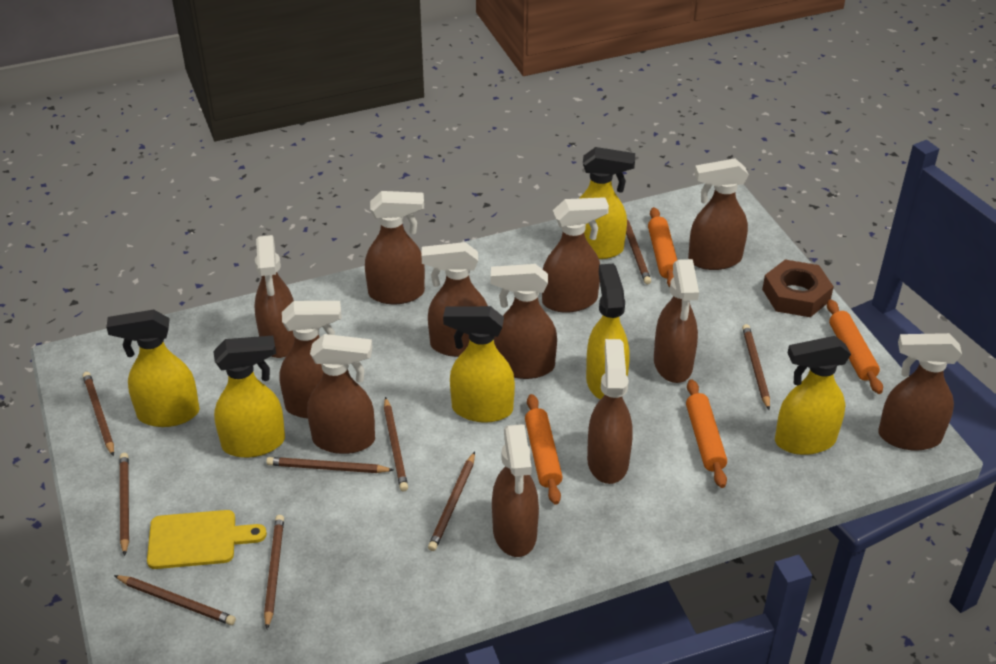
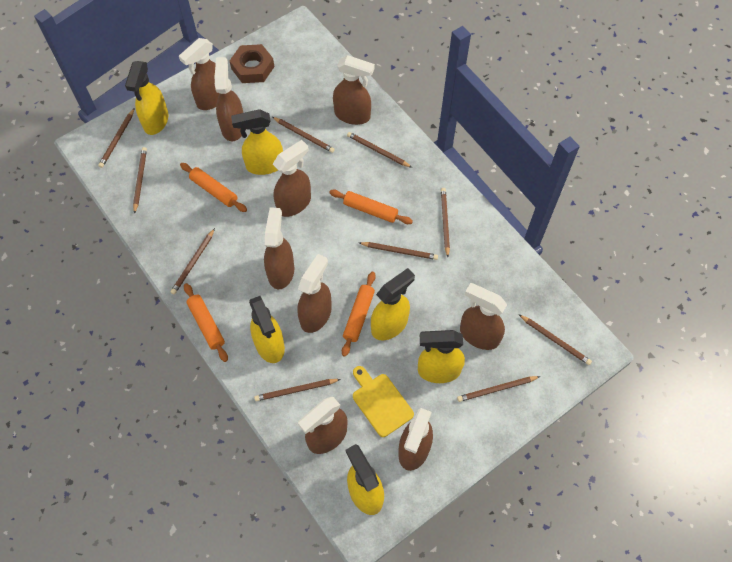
brown pencil: 9 -> 10
brown spray bottle: 12 -> 9

